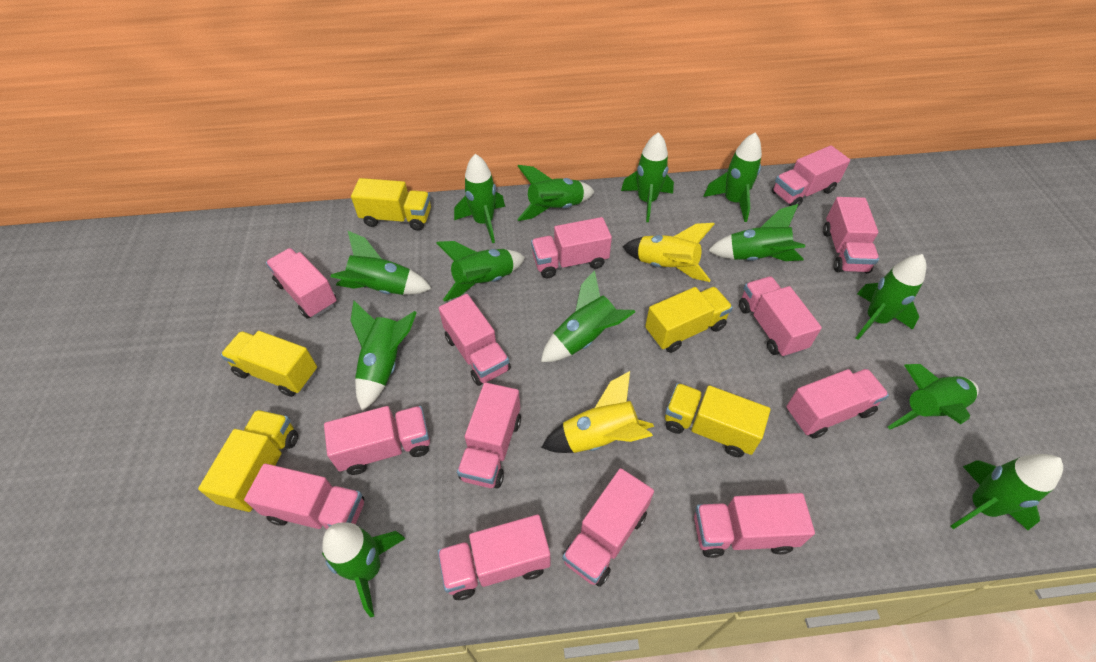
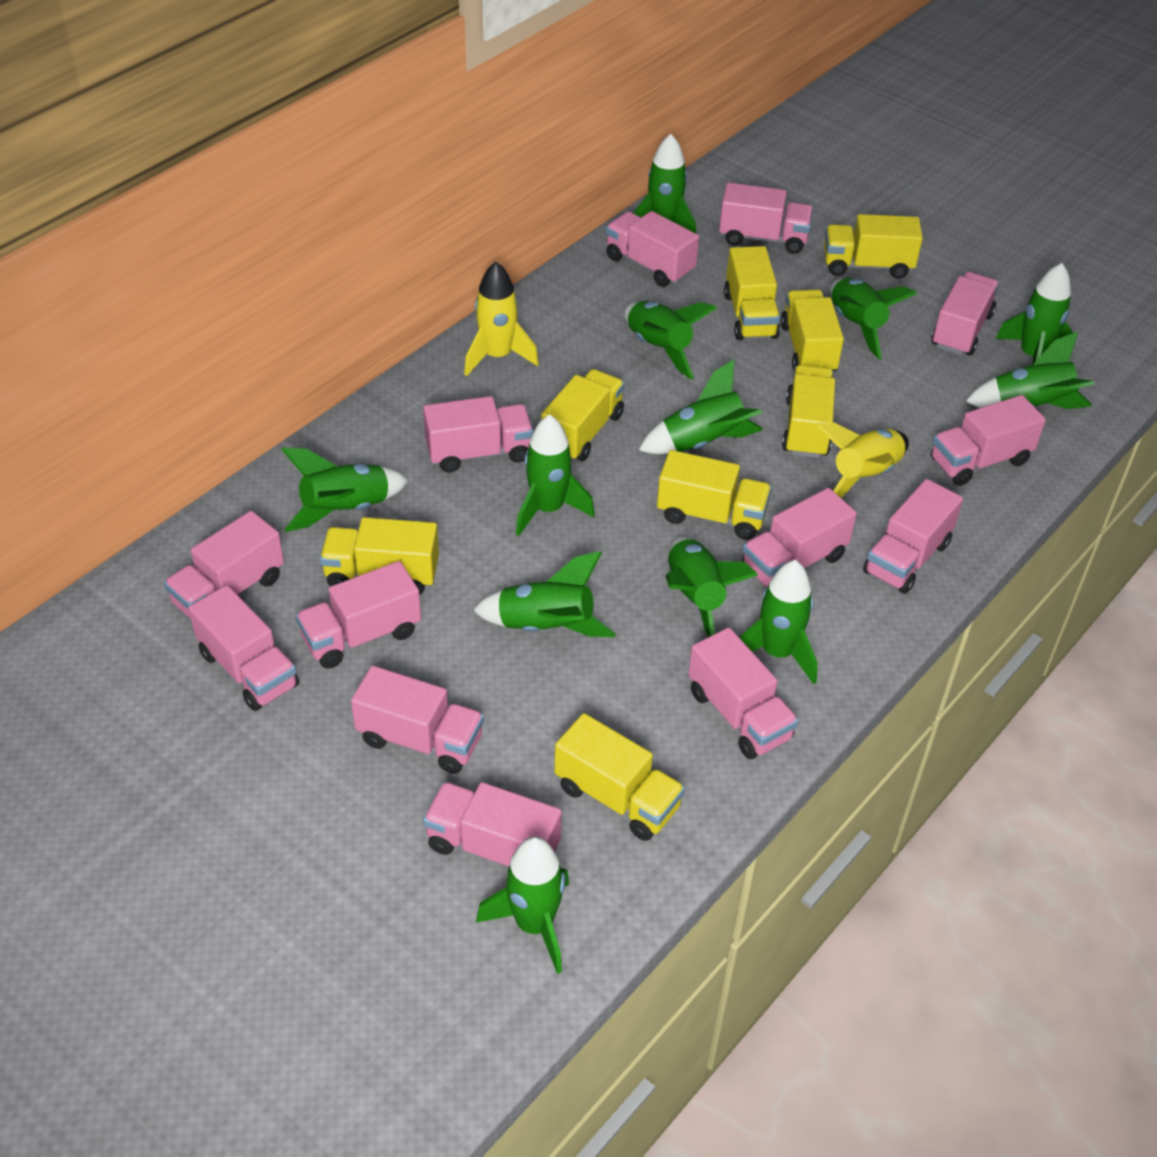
green rocket: 13 -> 12
yellow truck: 5 -> 8

